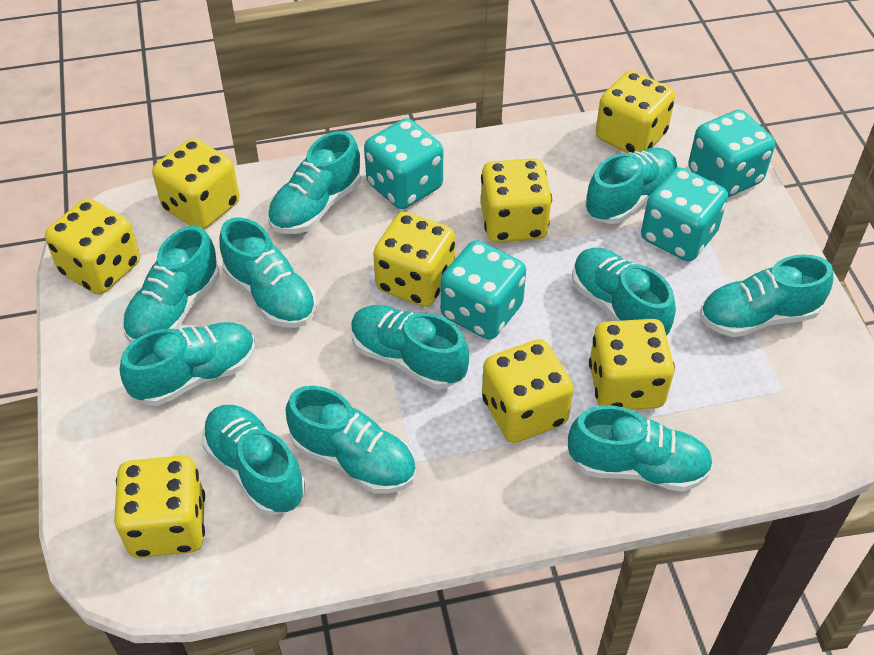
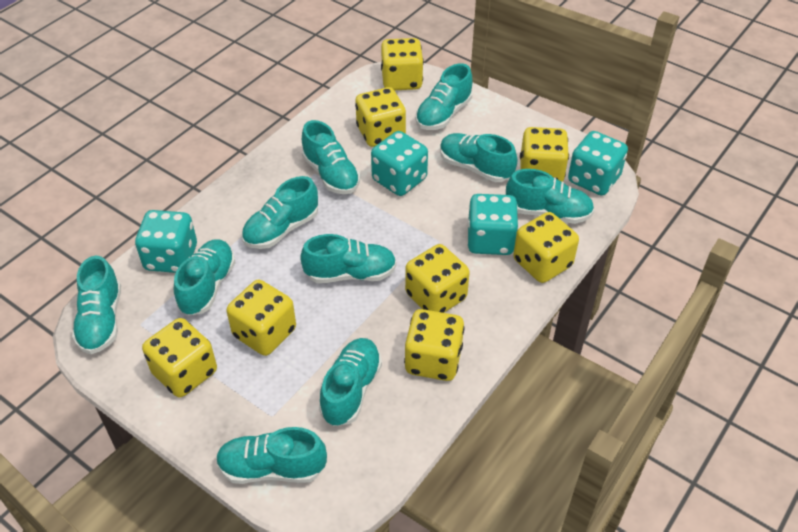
turquoise shoe: 11 -> 10

